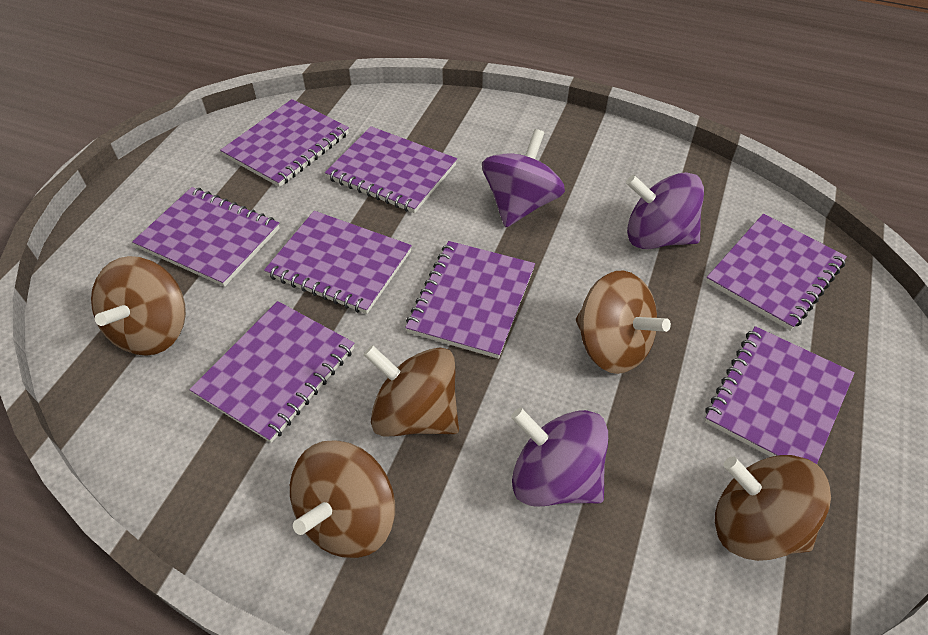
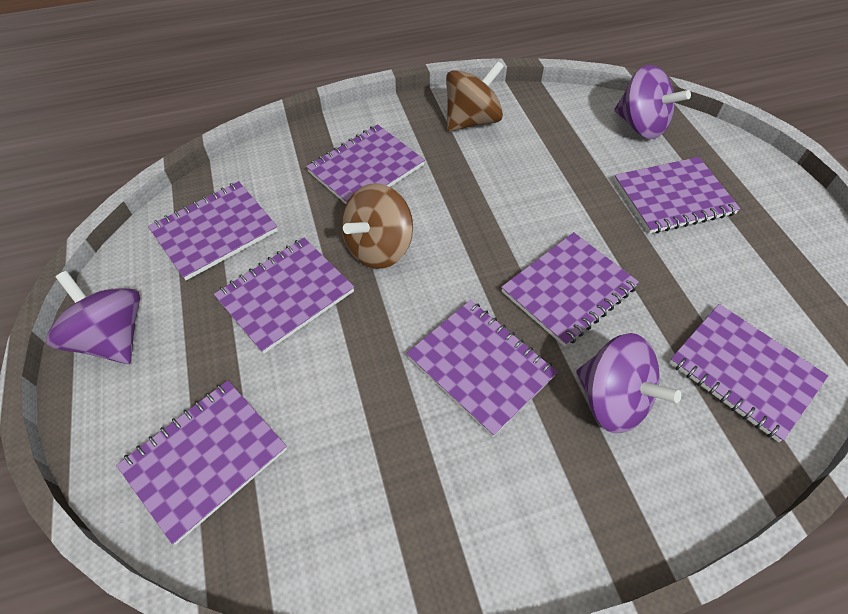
brown spinning top: 5 -> 2

